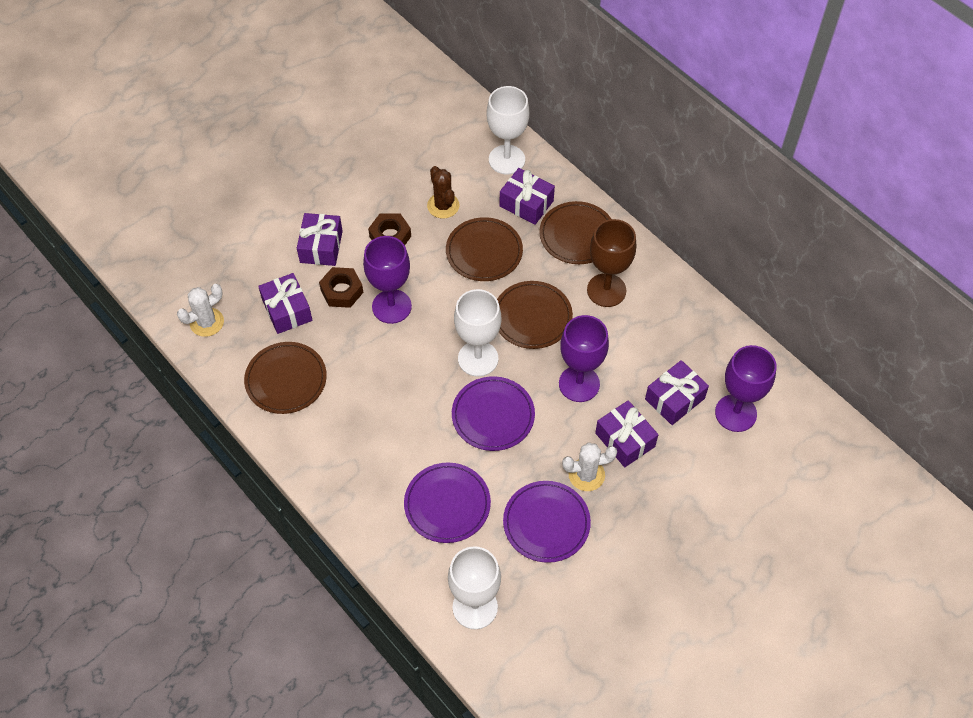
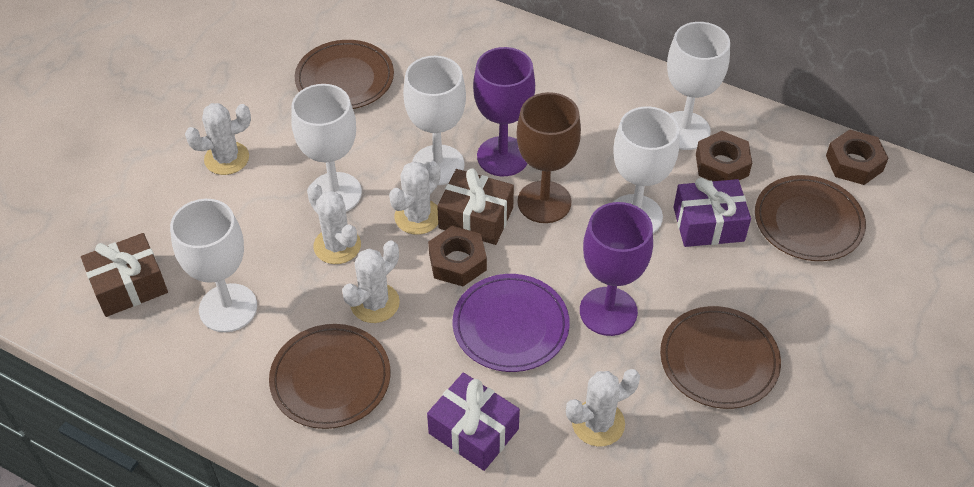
brown cactus: 1 -> 0
brown gift: 0 -> 2
brown nut: 2 -> 3
purple gift: 5 -> 2
purple goblet: 3 -> 2
purple plate: 3 -> 1
white cactus: 2 -> 5
white goblet: 3 -> 5

